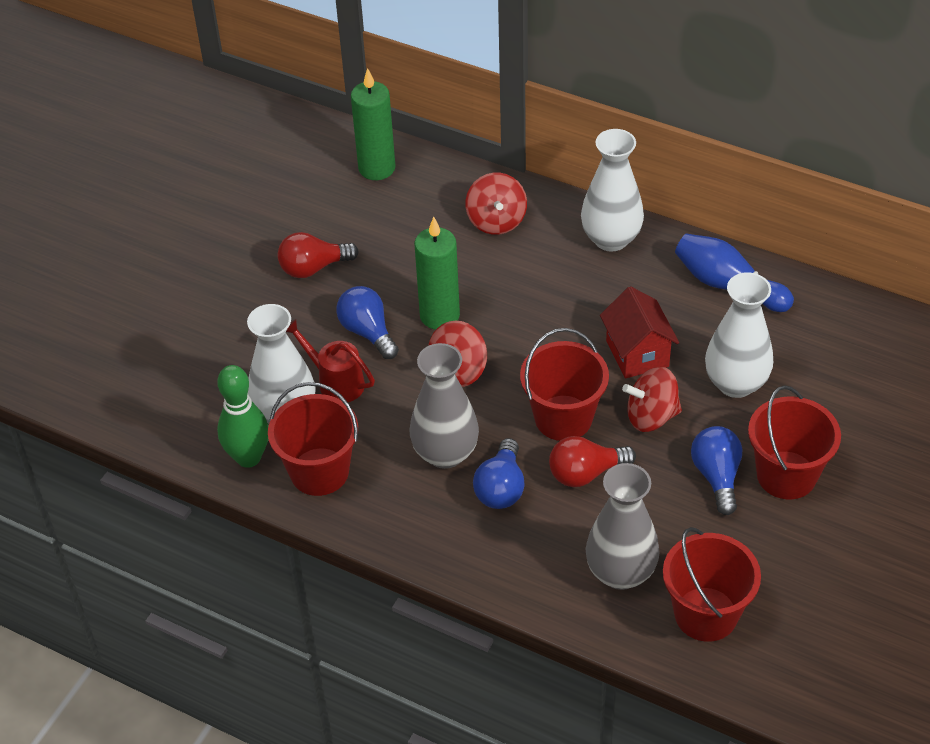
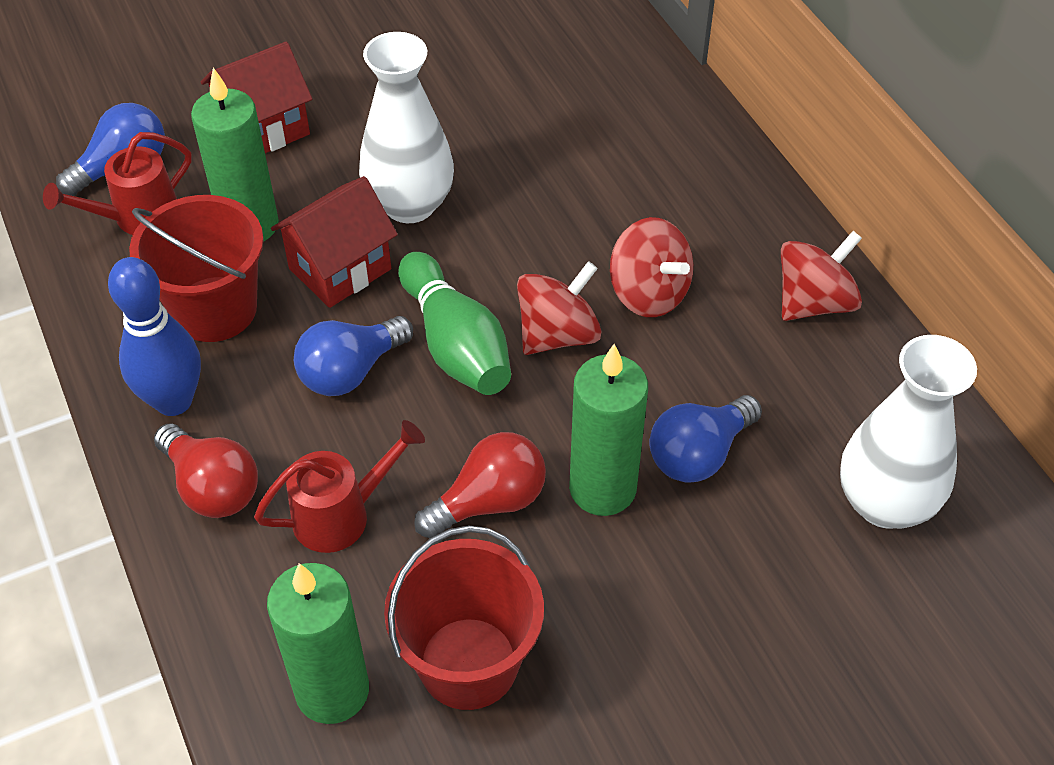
green candle: 2 -> 3
grey vase: 2 -> 0
red bucket: 4 -> 2
red house: 1 -> 2
red watering can: 1 -> 2
white vase: 3 -> 2

